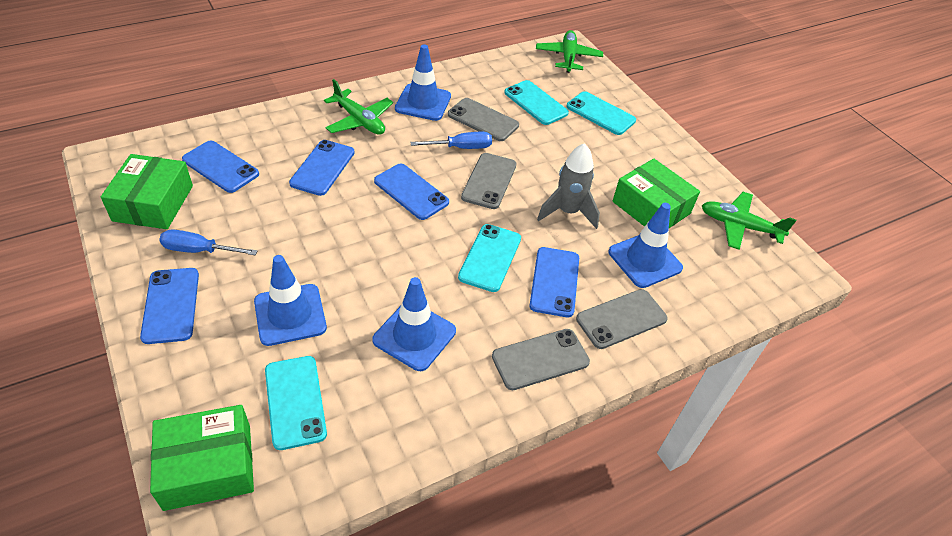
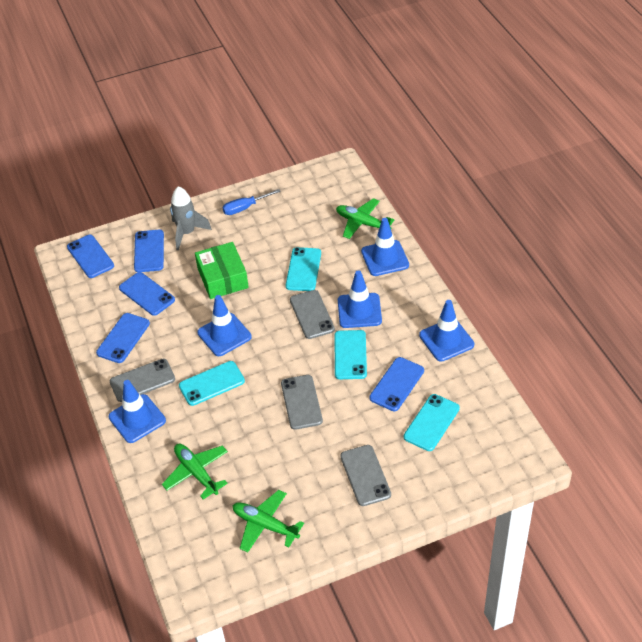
blue screwdriver: 2 -> 1
blue traffic cone: 4 -> 5
green box: 3 -> 1

